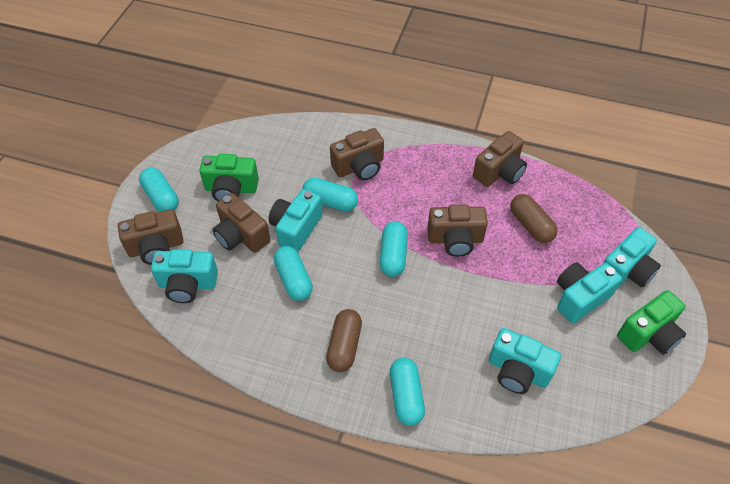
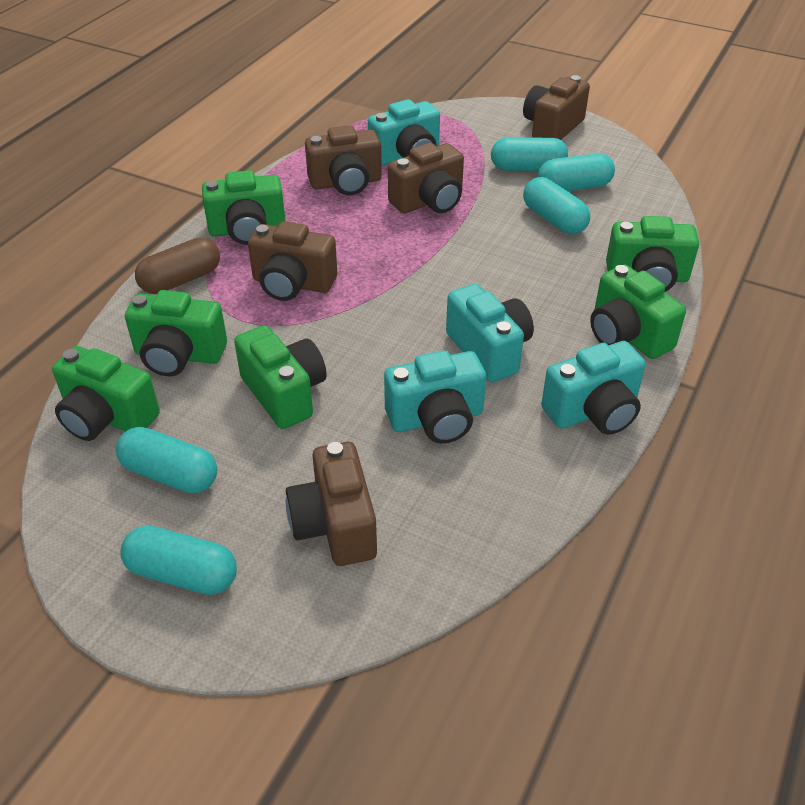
brown capsule: 2 -> 1
green camera: 2 -> 6
turquoise camera: 5 -> 4

